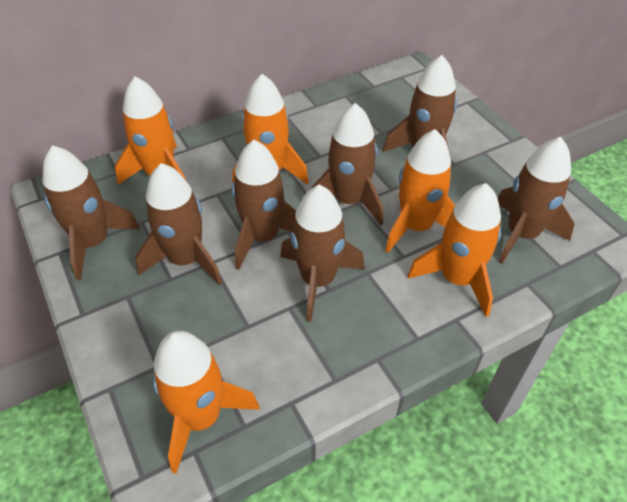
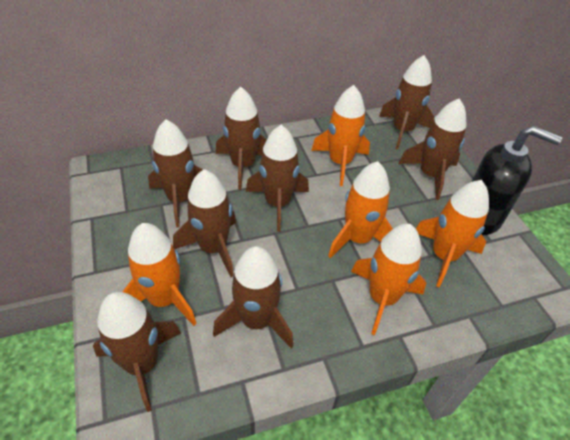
black soap dispenser: 0 -> 1
brown rocket: 7 -> 8

